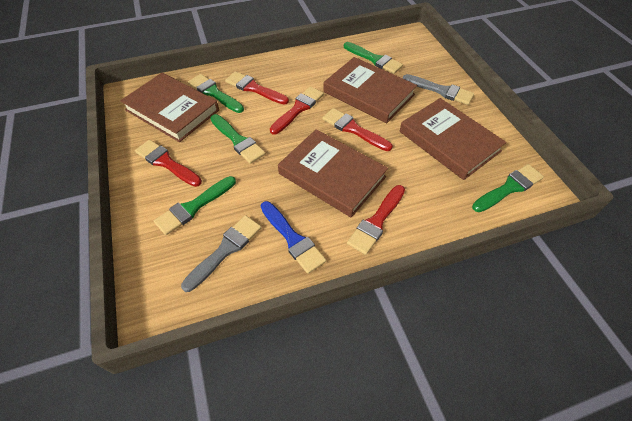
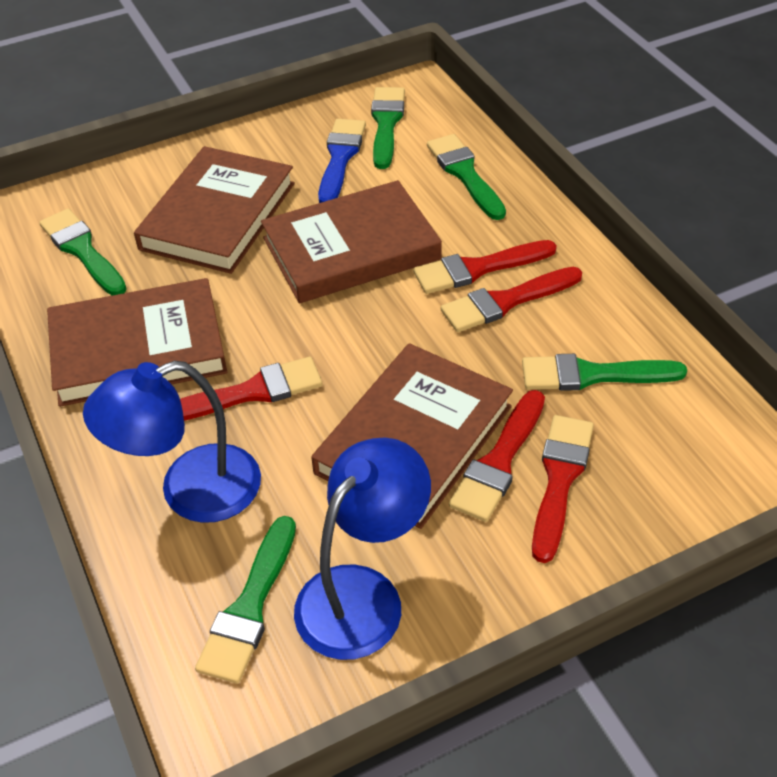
blue lamp: 0 -> 2
grey brush: 2 -> 0

